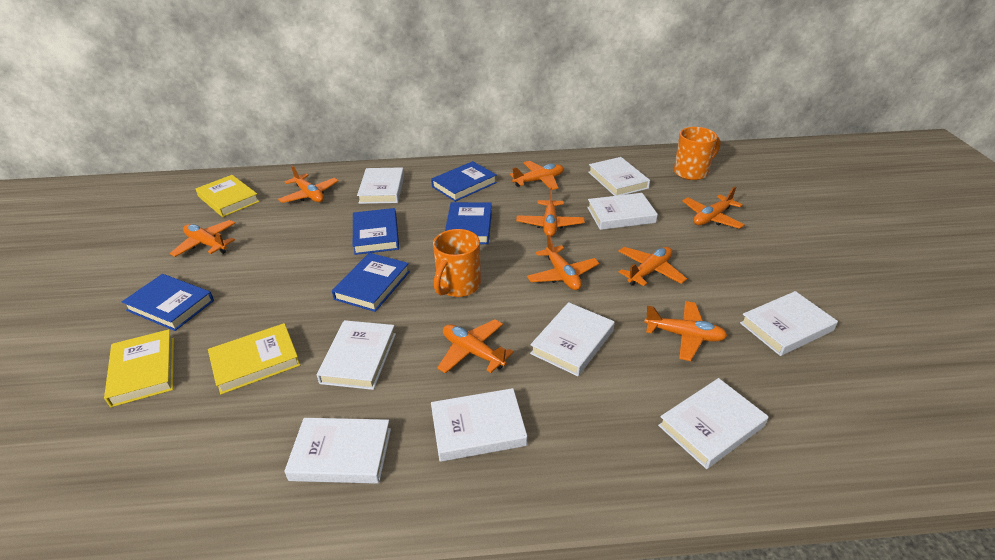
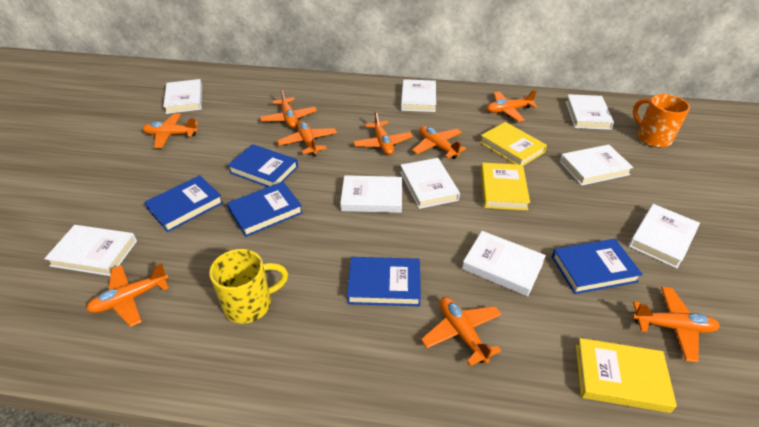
orange mug: 2 -> 1
yellow mug: 0 -> 1

